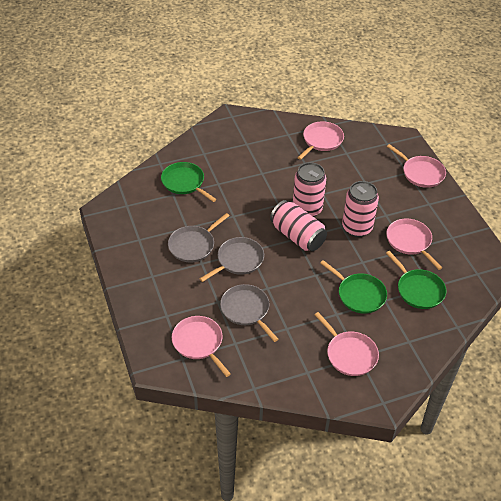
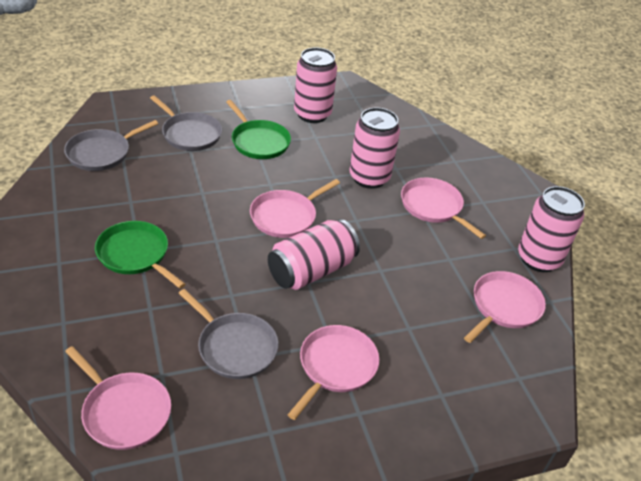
green pan: 3 -> 2
pink can: 3 -> 4

